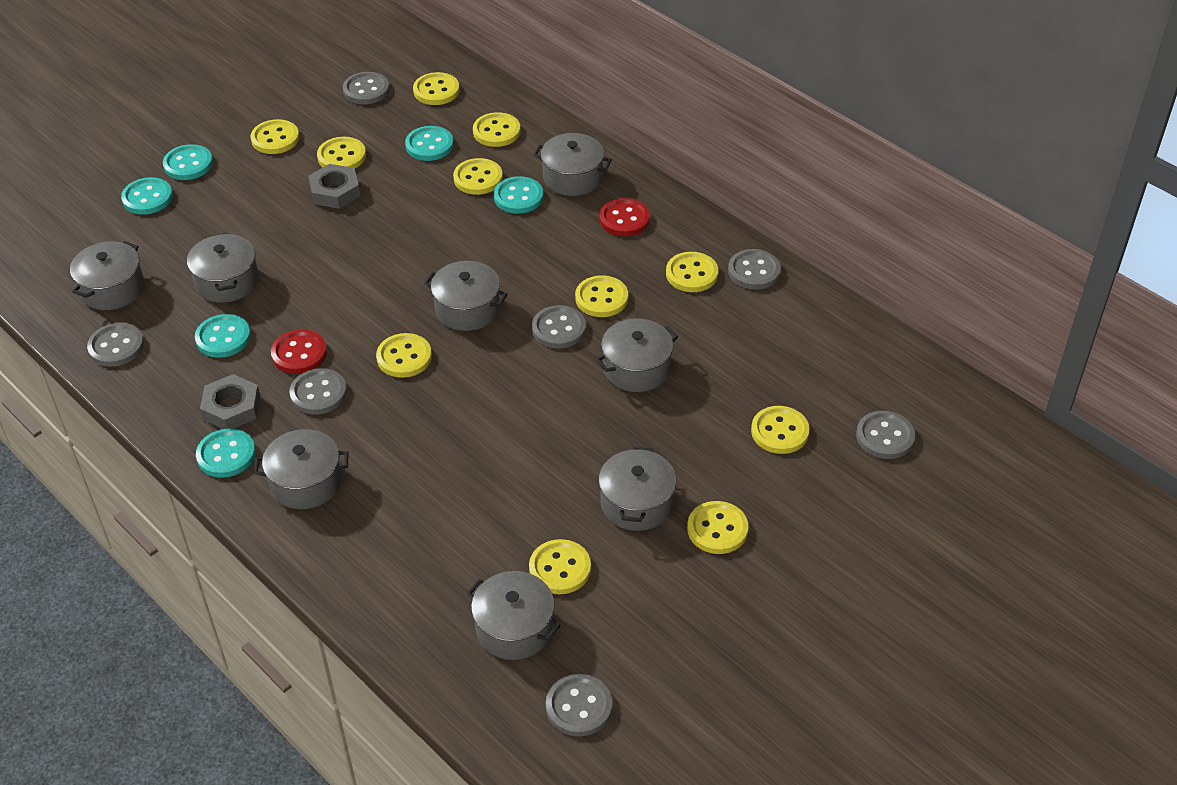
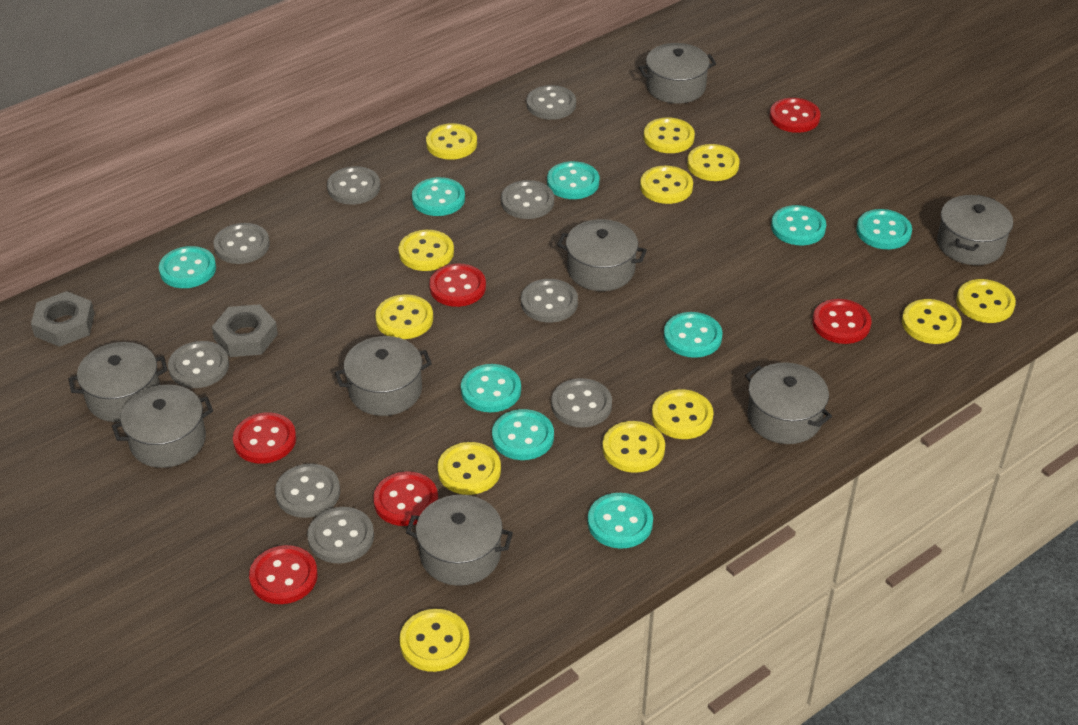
grey button: 7 -> 9
red button: 2 -> 6
turquoise button: 6 -> 9
yellow button: 11 -> 12

